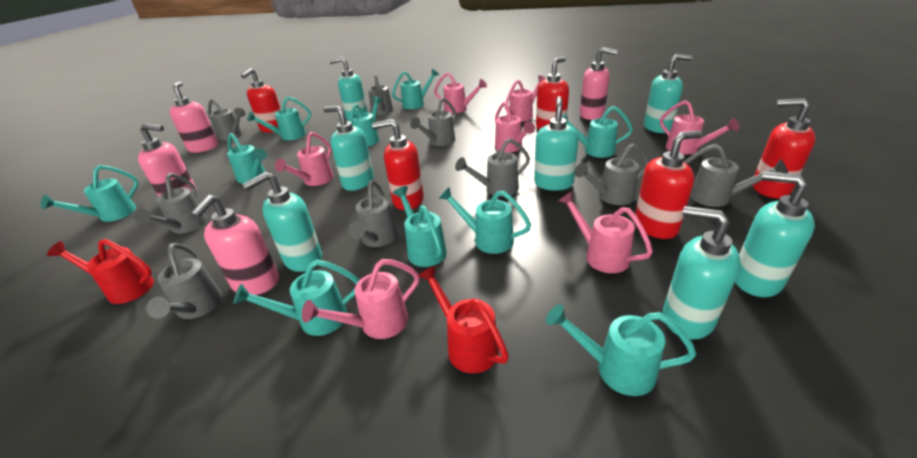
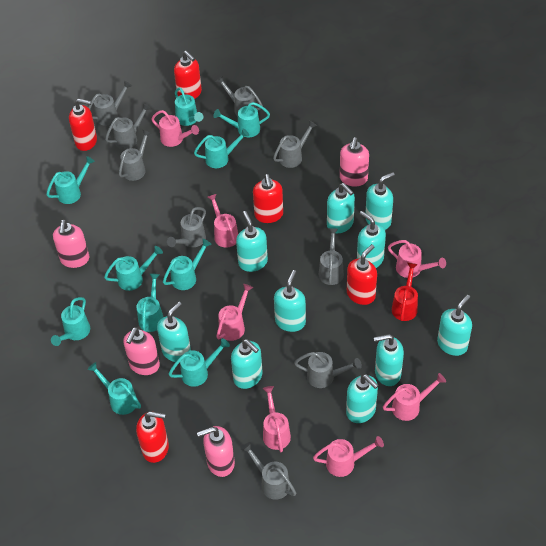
red watering can: 2 -> 1
turquoise soap dispenser: 7 -> 10

